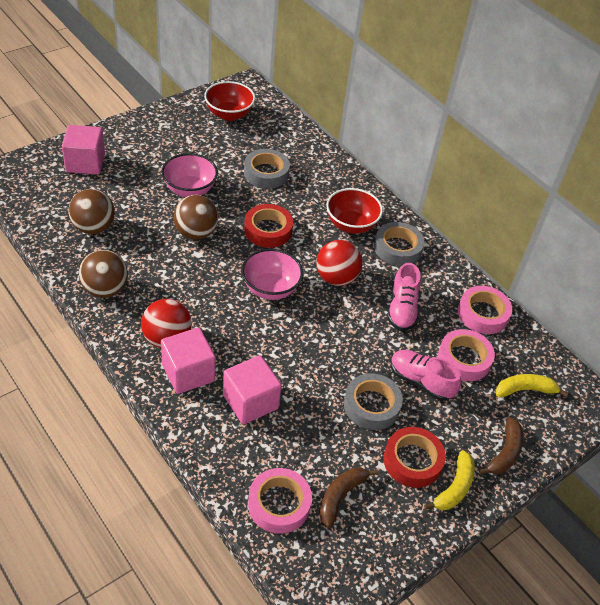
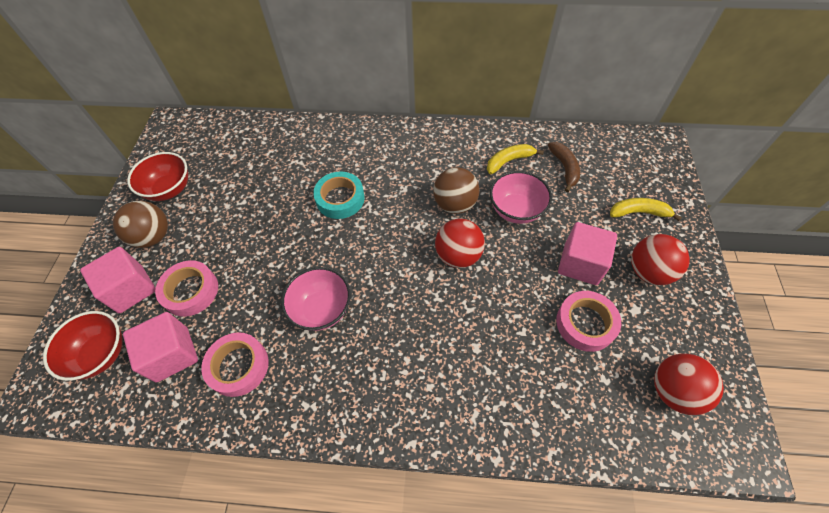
brown ball: 3 -> 2
brown banana: 2 -> 1
grey tape: 3 -> 0
pink shoe: 2 -> 0
red ball: 2 -> 3
red tape: 2 -> 0
turquoise tape: 0 -> 1

